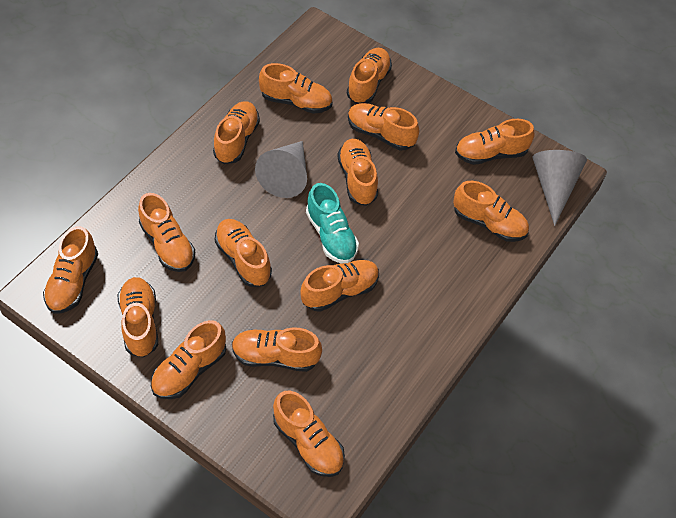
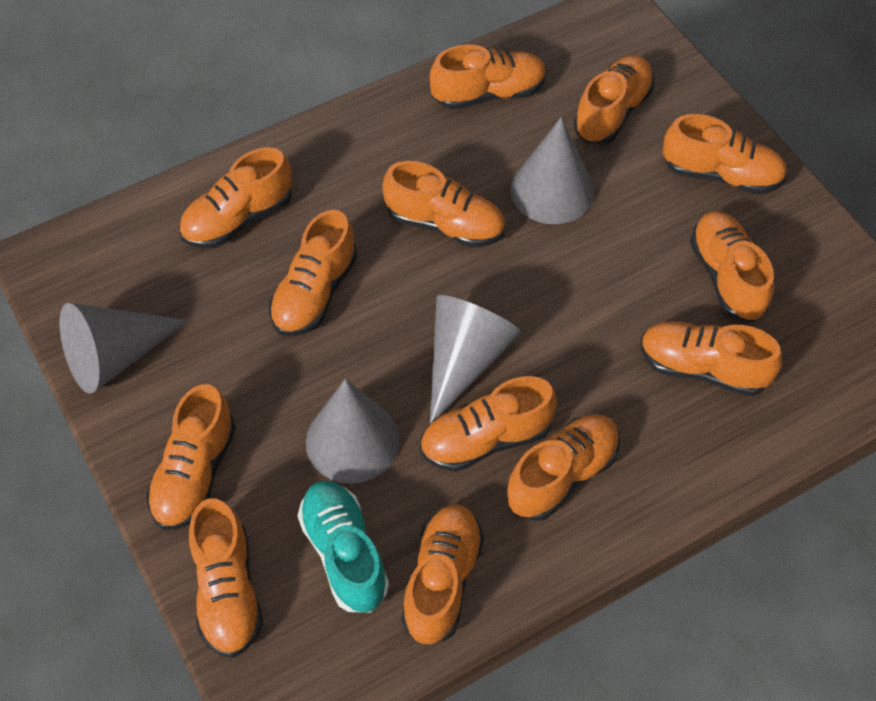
grey cone: 2 -> 4
orange shoe: 15 -> 13

